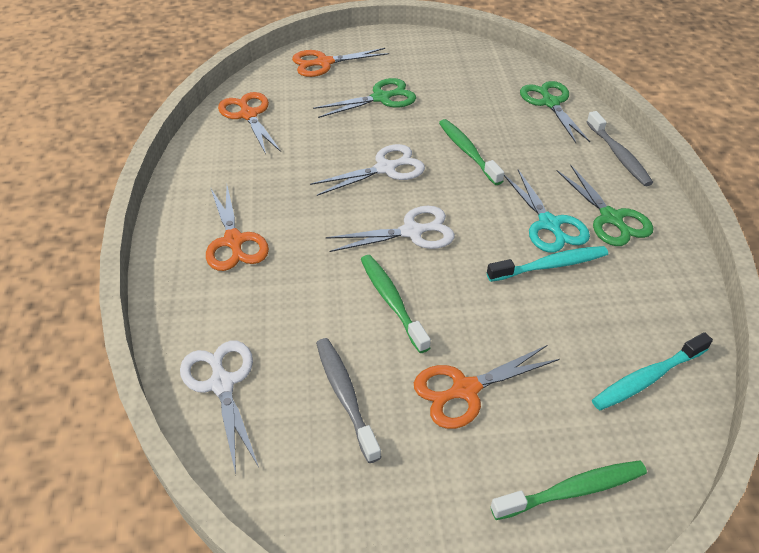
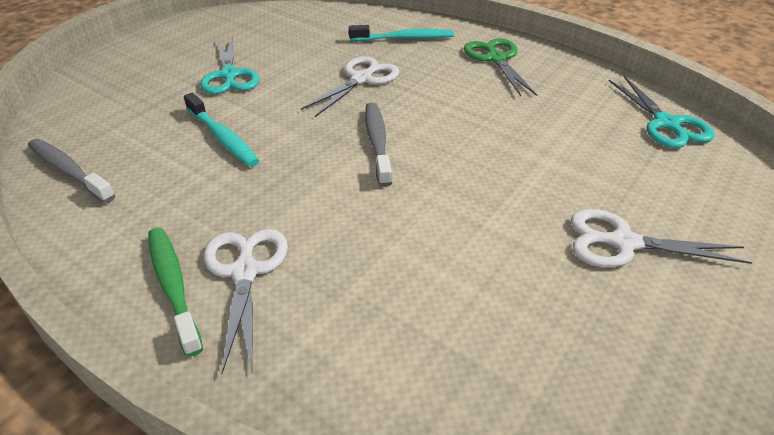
green scissors: 3 -> 1
green toothbrush: 3 -> 1
orange scissors: 4 -> 0
turquoise scissors: 1 -> 2

